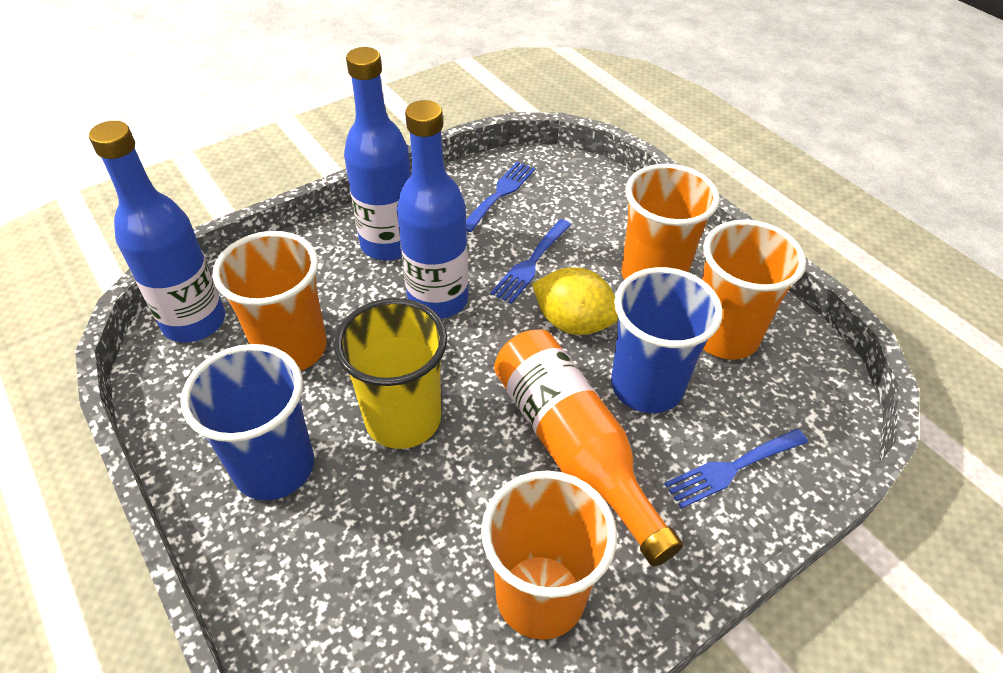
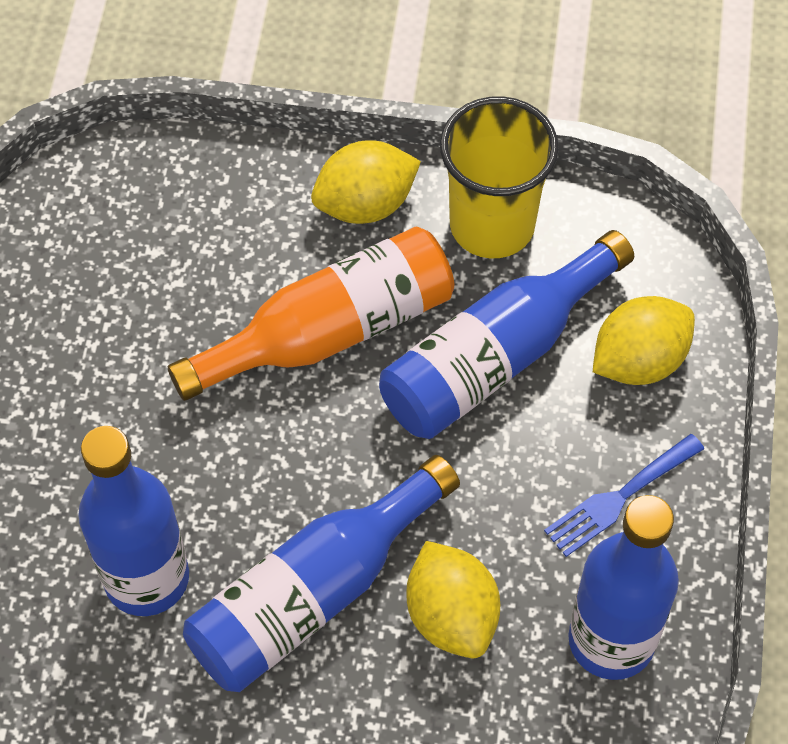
blue bottle: 3 -> 4
blue cup: 2 -> 0
blue fork: 3 -> 1
orange cup: 4 -> 0
yellow lemon: 1 -> 3

